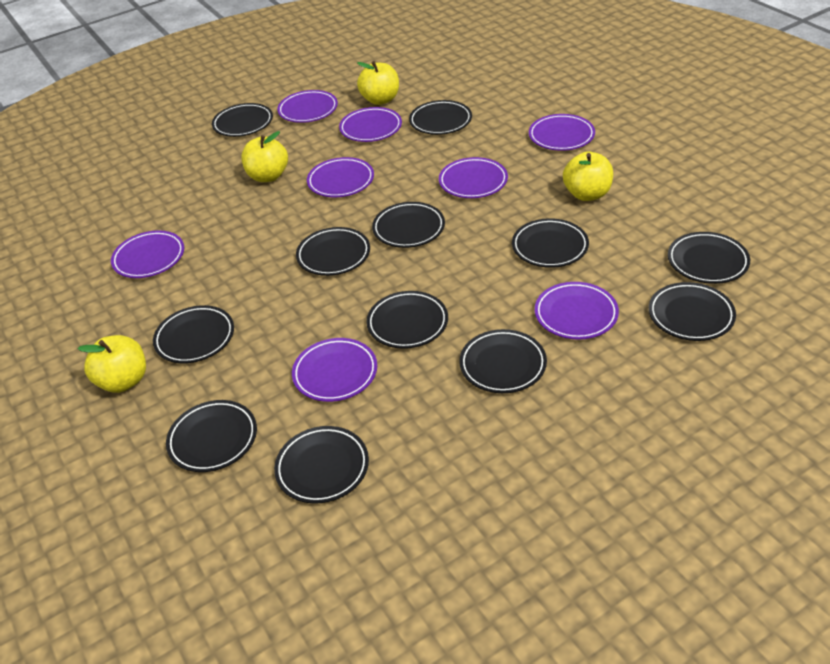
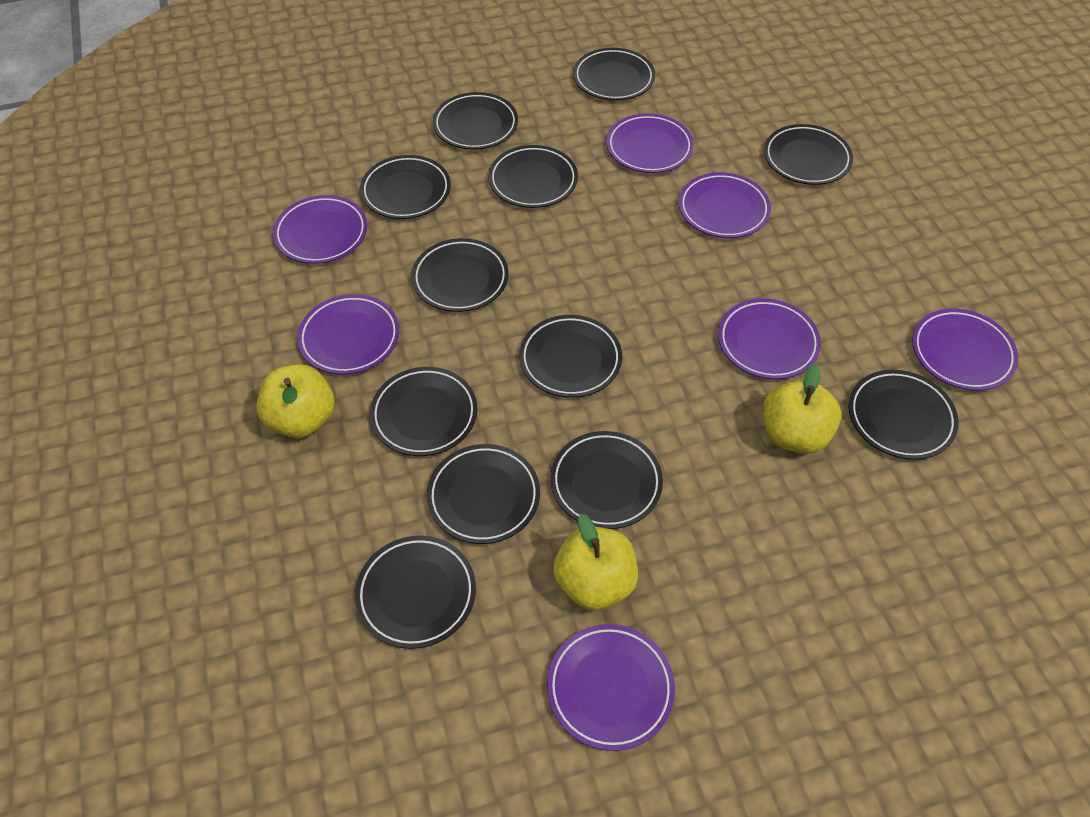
purple plate: 8 -> 7
yellow apple: 4 -> 3

